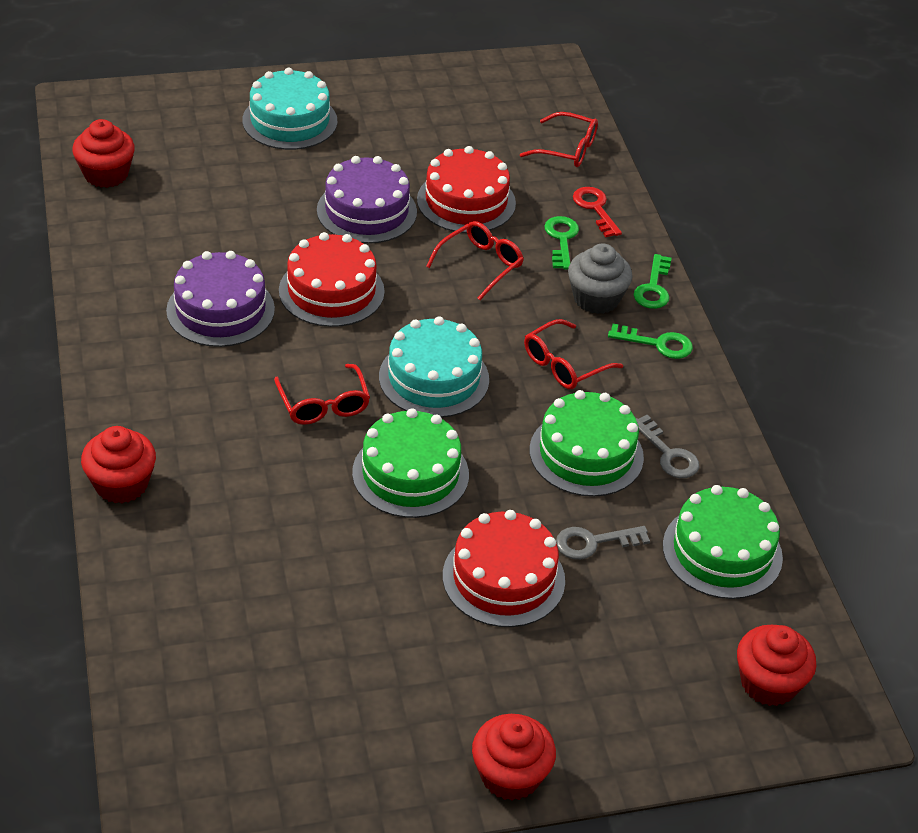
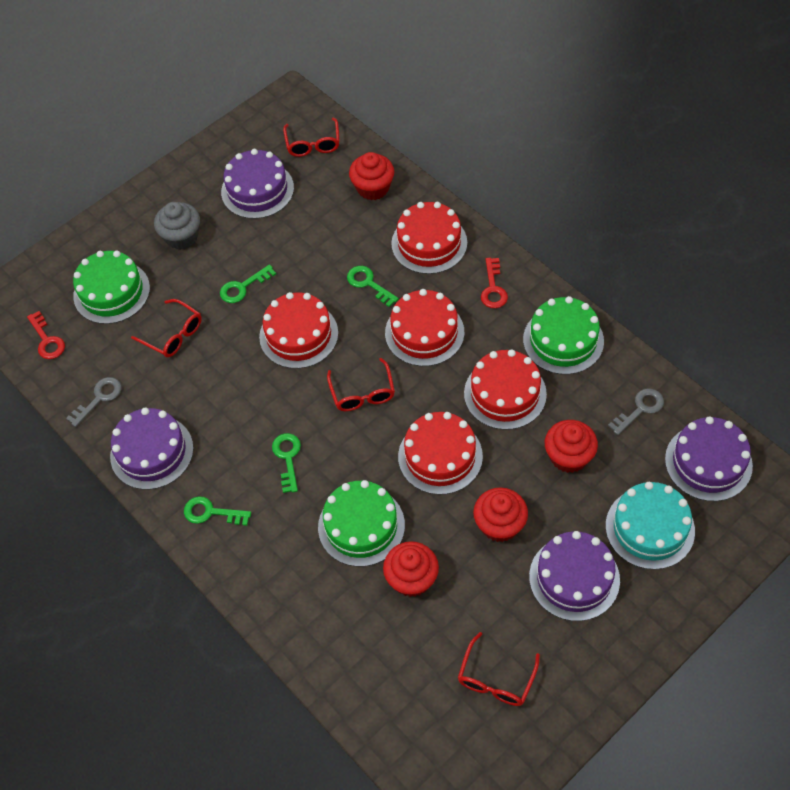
green key: 3 -> 4
purple cake: 2 -> 4
red cake: 3 -> 5
red key: 1 -> 2
turquoise cake: 2 -> 1

